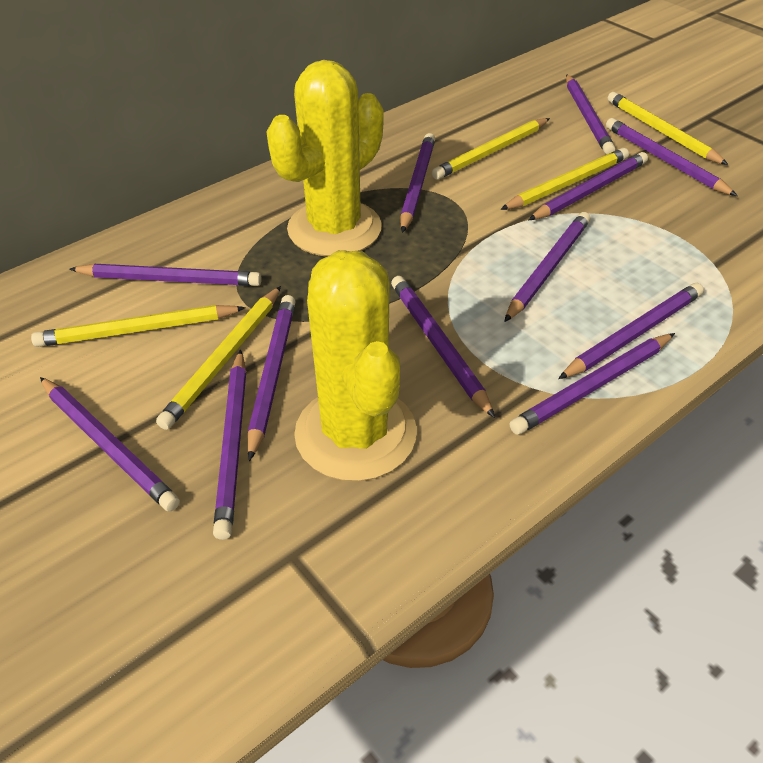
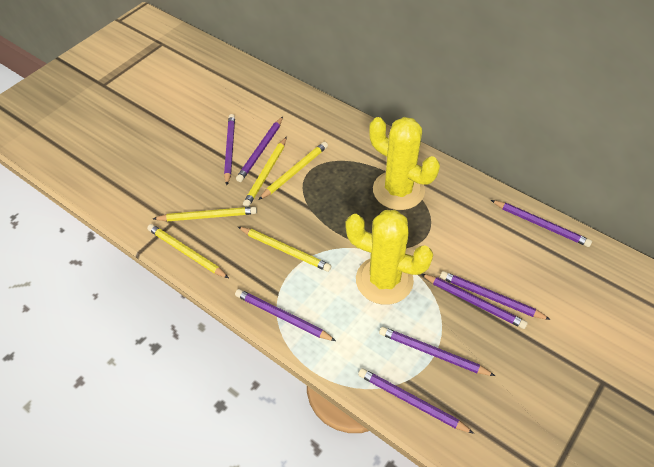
purple pencil: 12 -> 8

